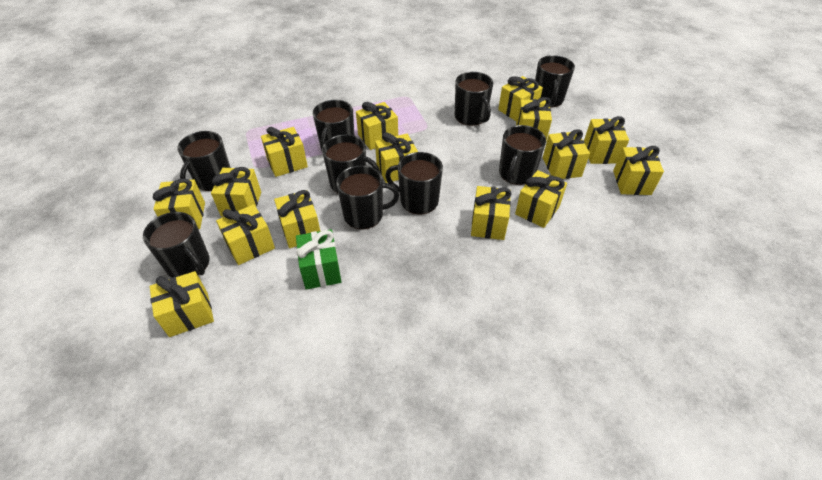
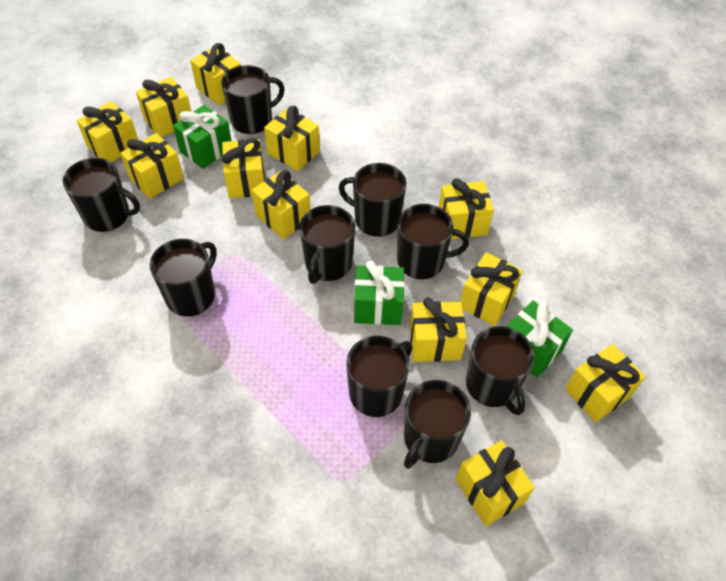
green gift: 1 -> 3
yellow gift: 15 -> 12

